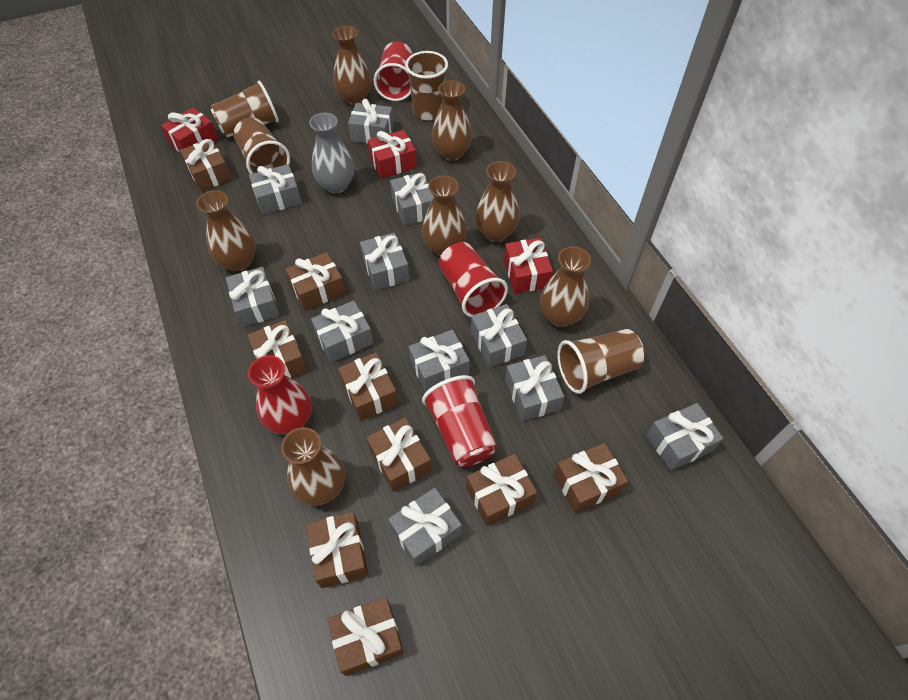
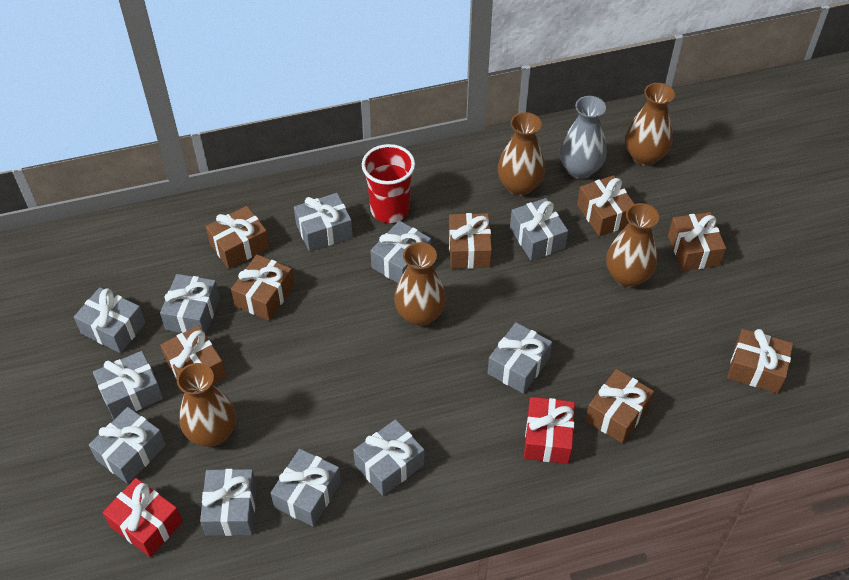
brown cup: 4 -> 0
brown gift: 9 -> 8
brown vase: 7 -> 5
red cup: 3 -> 1
red gift: 3 -> 2
red vase: 1 -> 0

